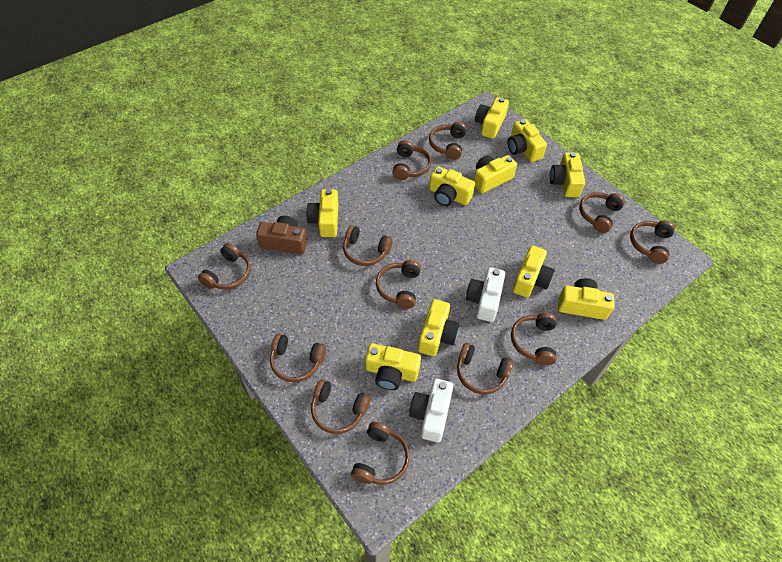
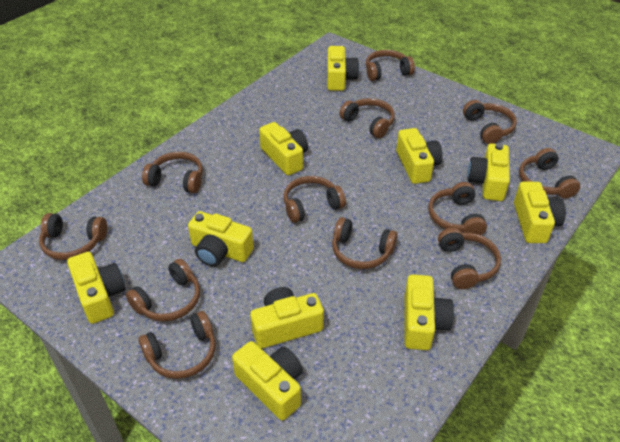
brown camera: 1 -> 0
white camera: 2 -> 0

